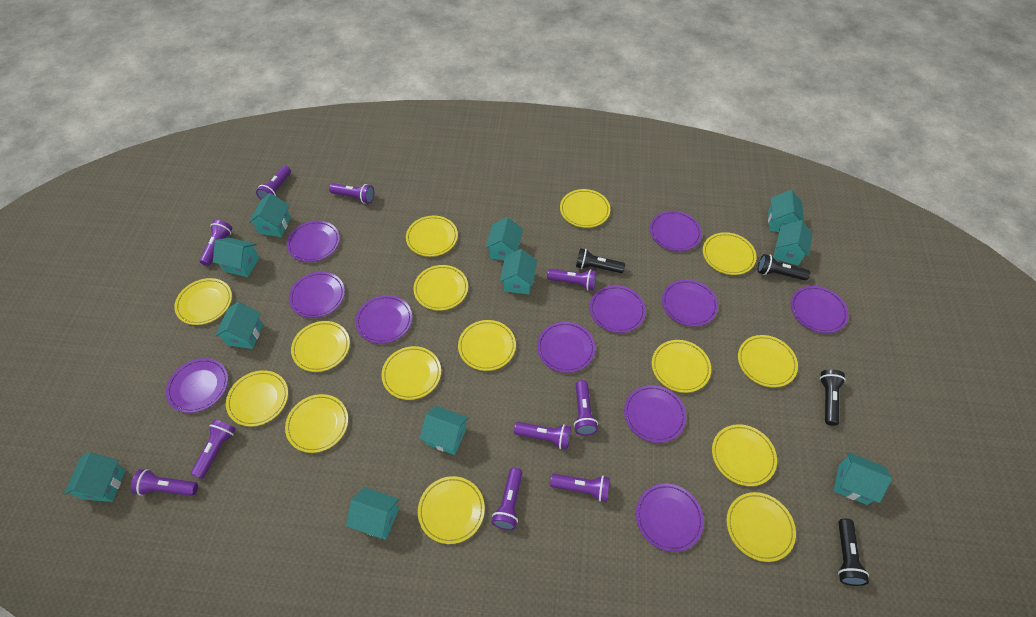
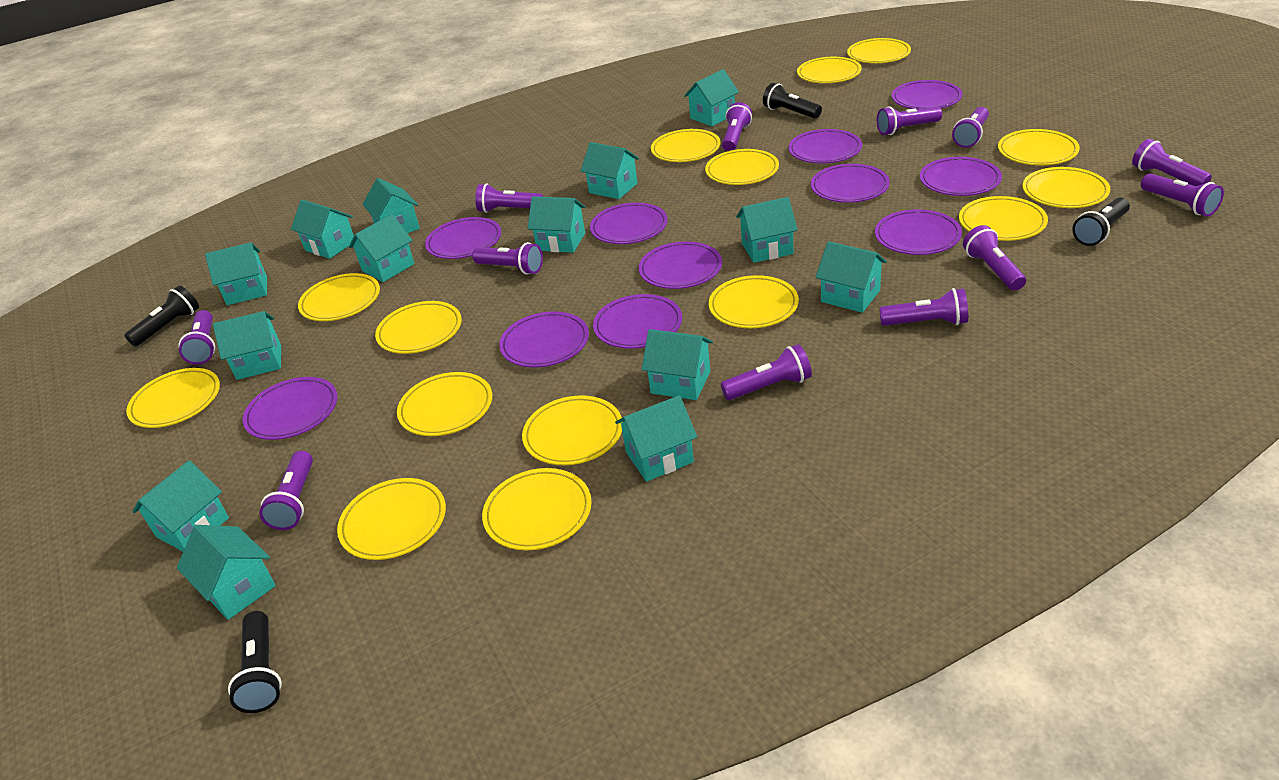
purple flashlight: 10 -> 12
turquoise house: 11 -> 14

